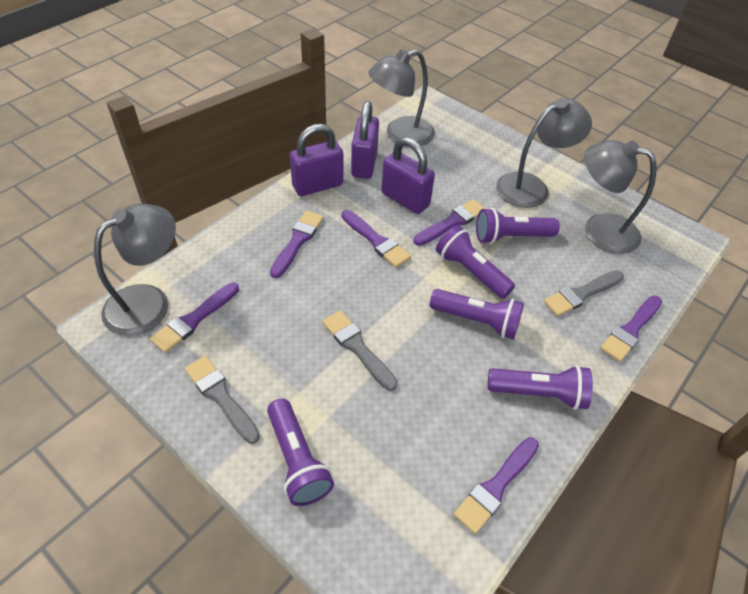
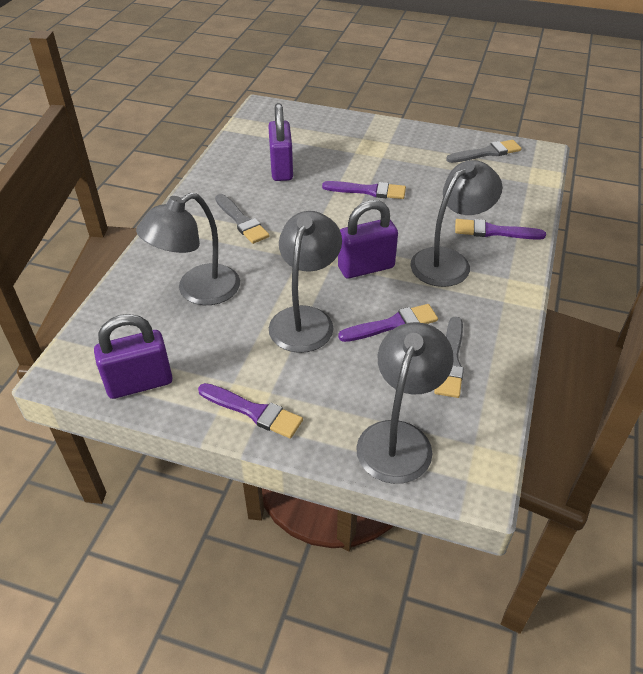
purple brush: 6 -> 4
purple flashlight: 5 -> 0

